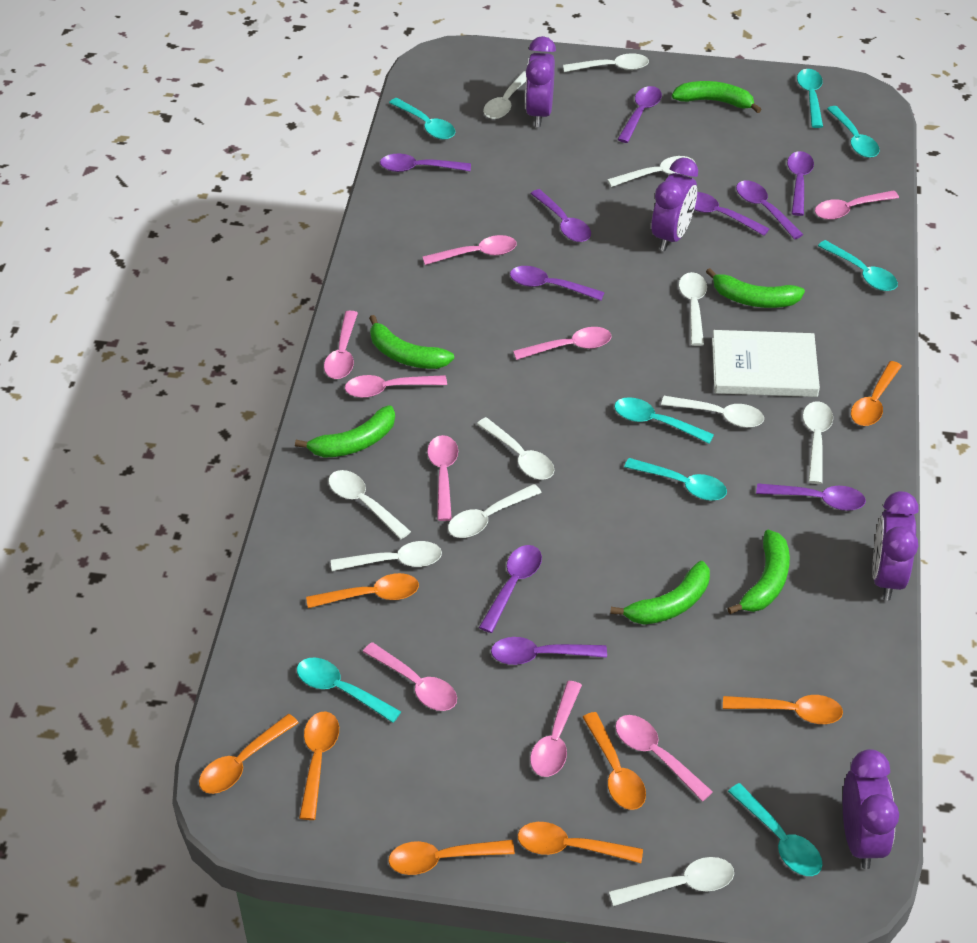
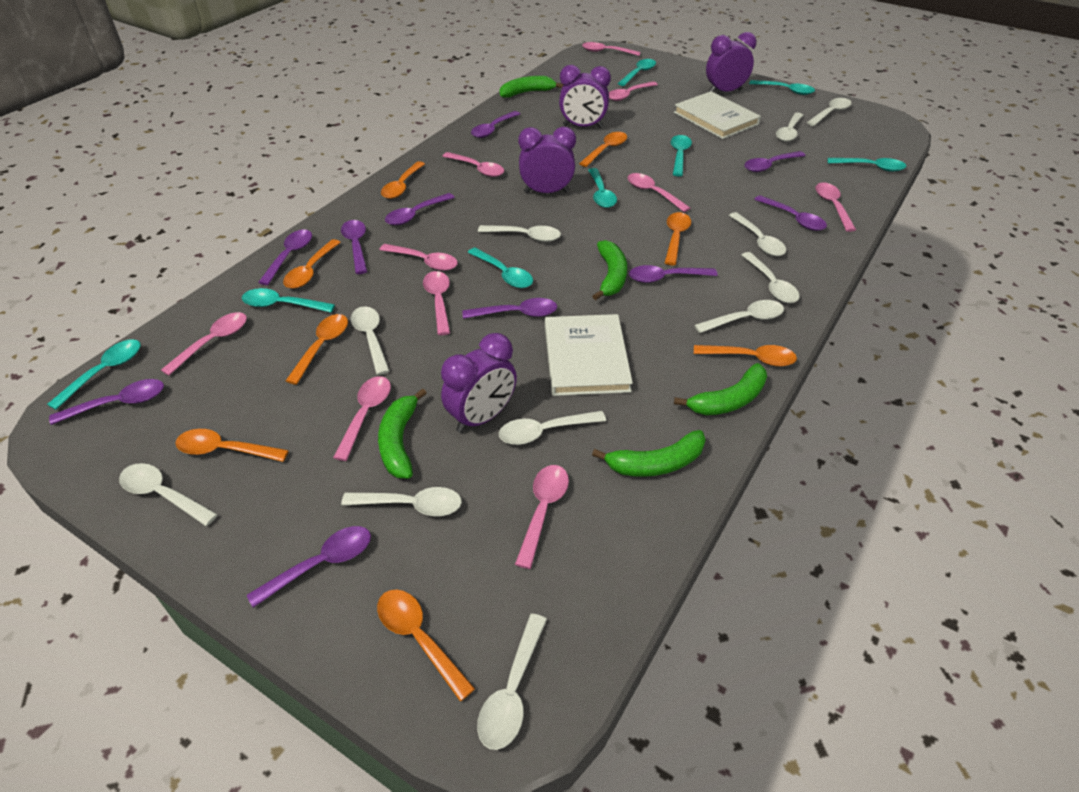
green banana: 6 -> 5
pink spoon: 9 -> 10
white book: 1 -> 2

